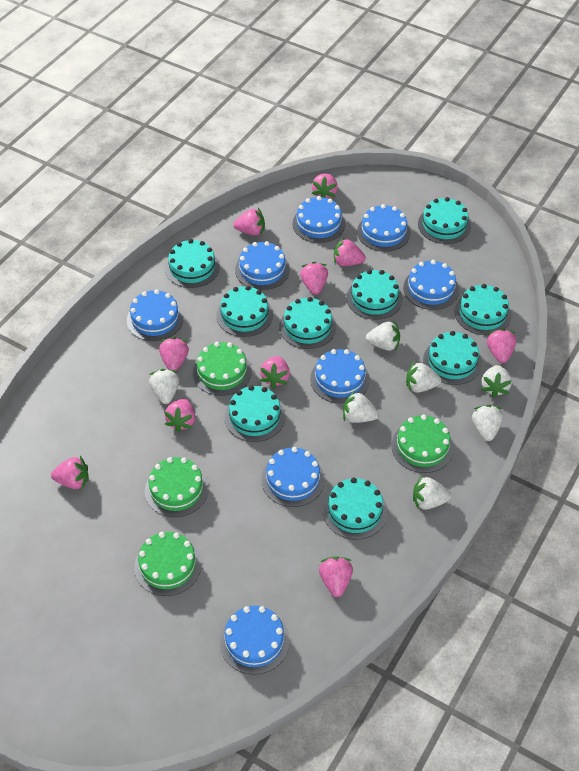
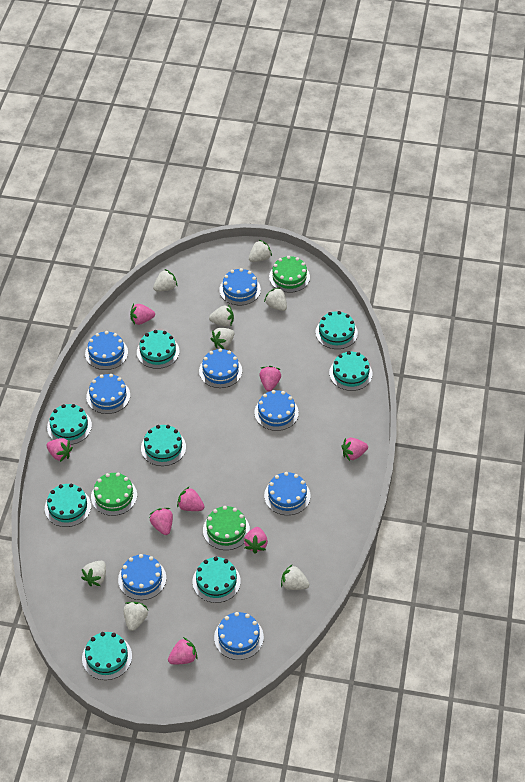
green cake: 4 -> 3
pink strawberry: 10 -> 8
turquoise cake: 9 -> 8
white strawberry: 7 -> 8

